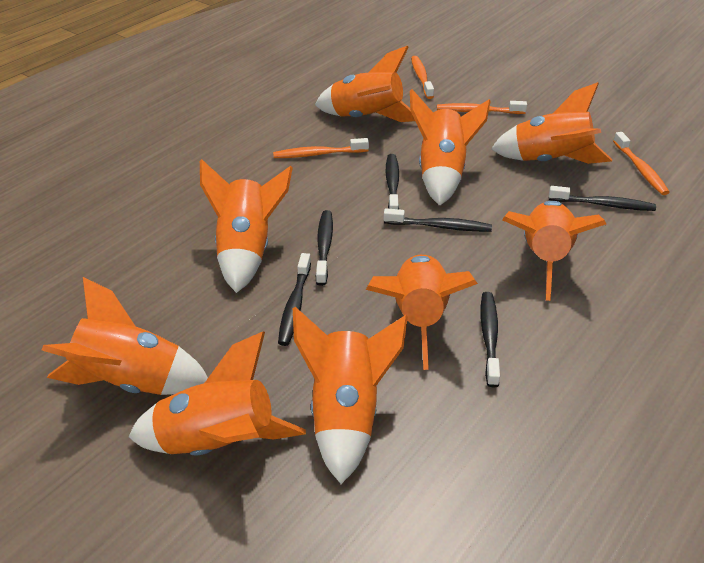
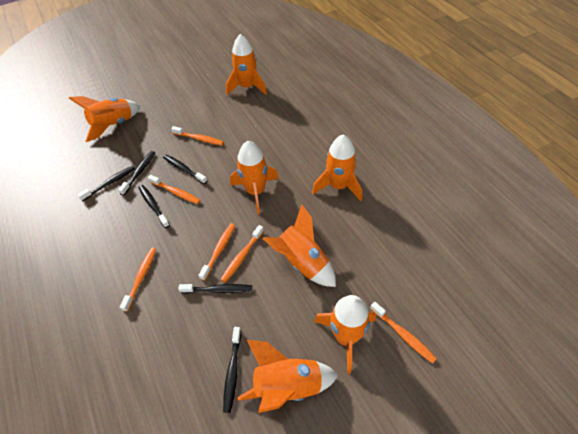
orange rocket: 9 -> 7
orange toothbrush: 4 -> 6

